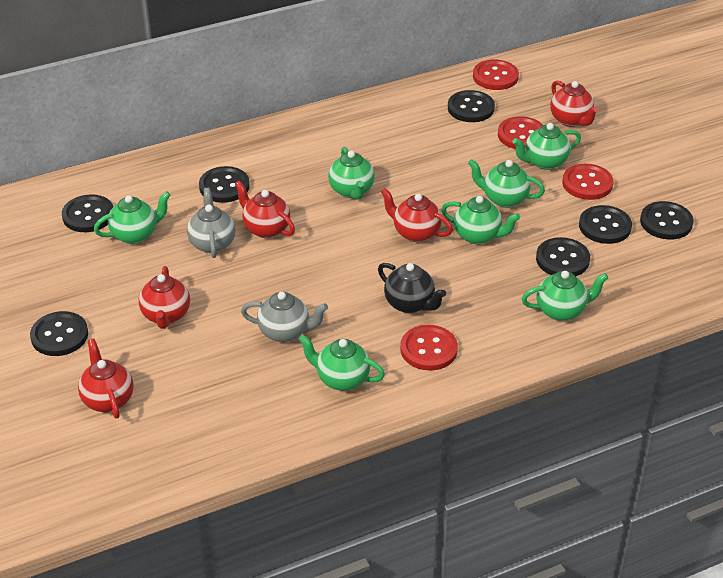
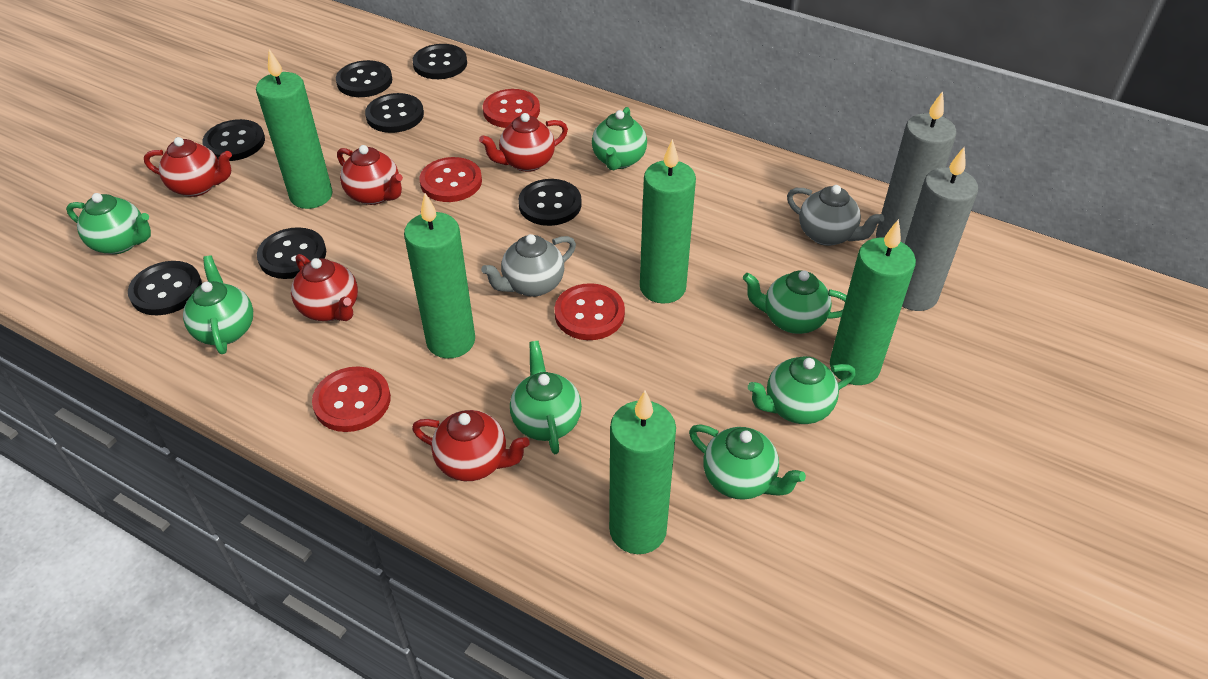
black teapot: 1 -> 0
green candle: 0 -> 5
grey candle: 0 -> 2

